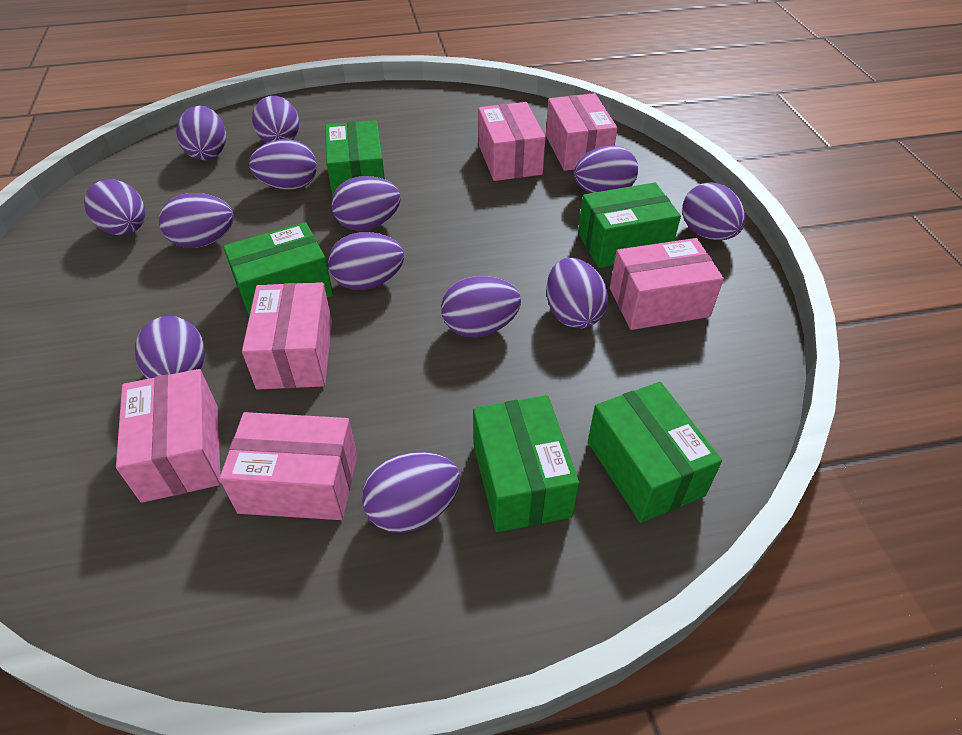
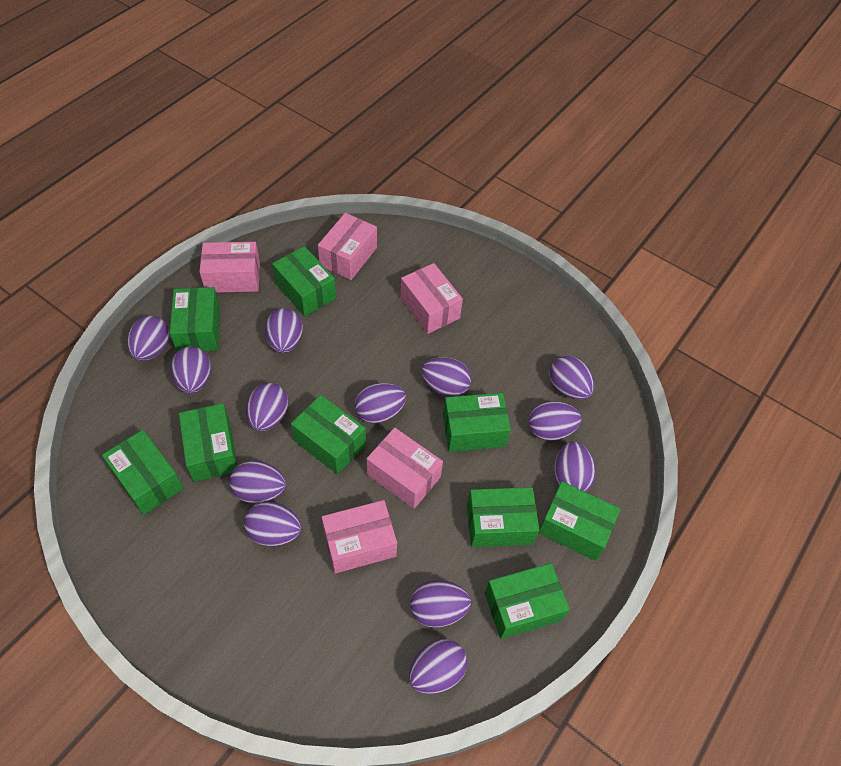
green box: 5 -> 9
pink box: 6 -> 5

